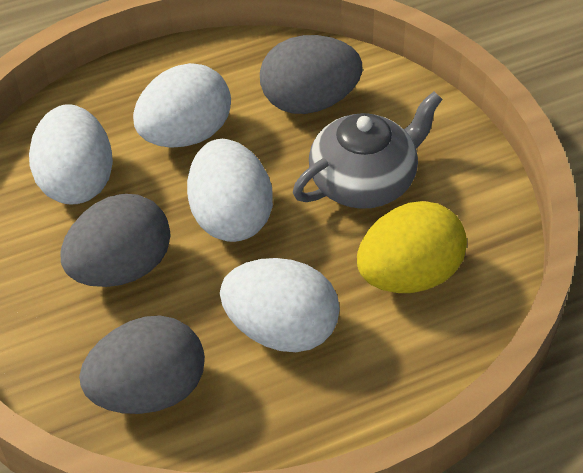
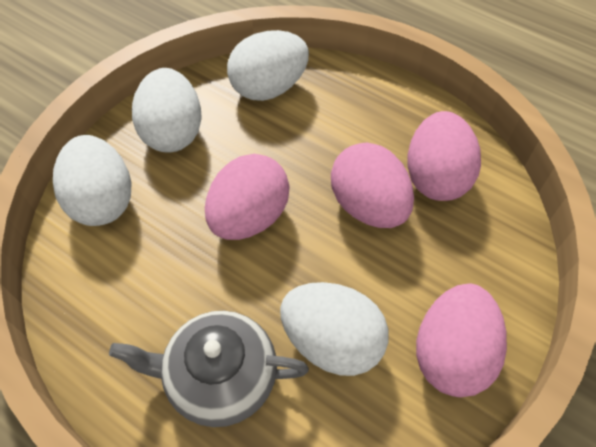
grey egg: 3 -> 0
pink egg: 0 -> 4
yellow egg: 1 -> 0

